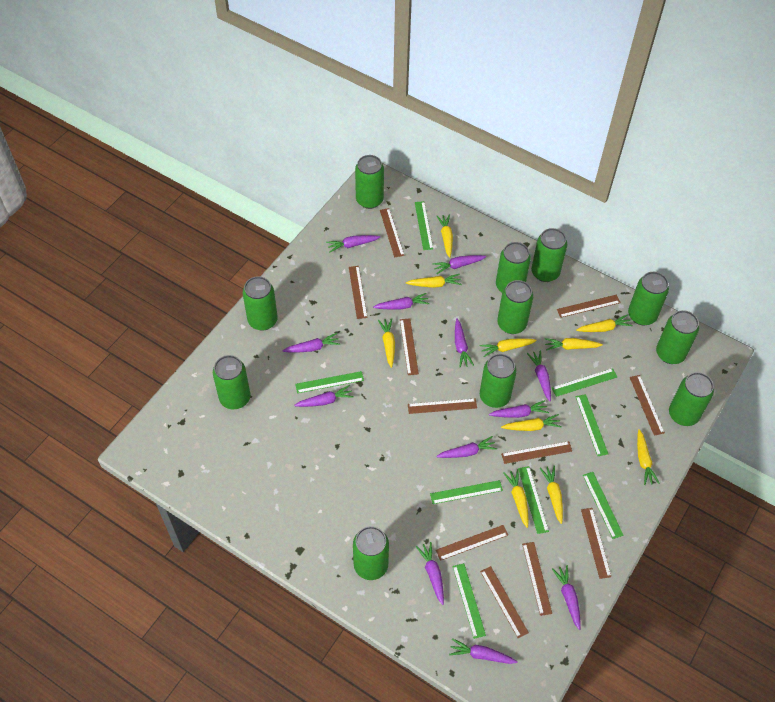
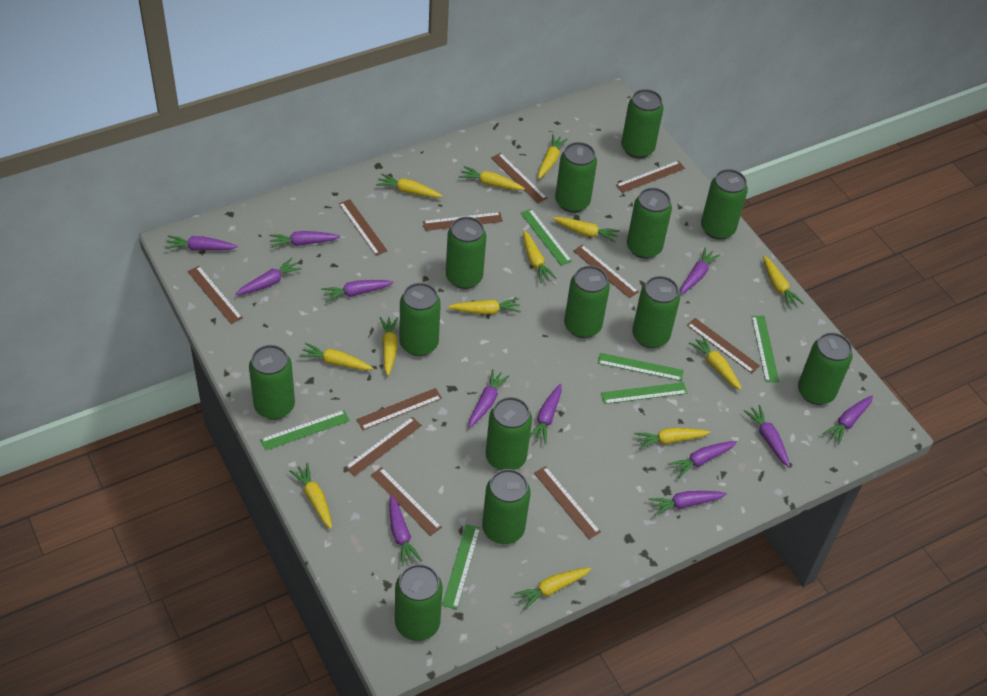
green can: 11 -> 13
green ruler: 8 -> 6
yellow carrot: 10 -> 13

